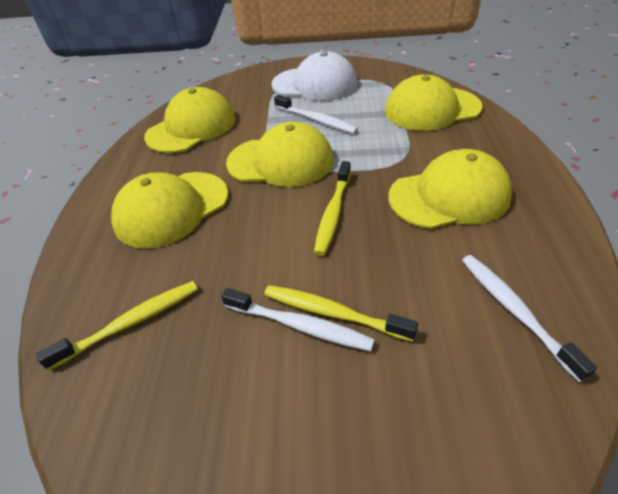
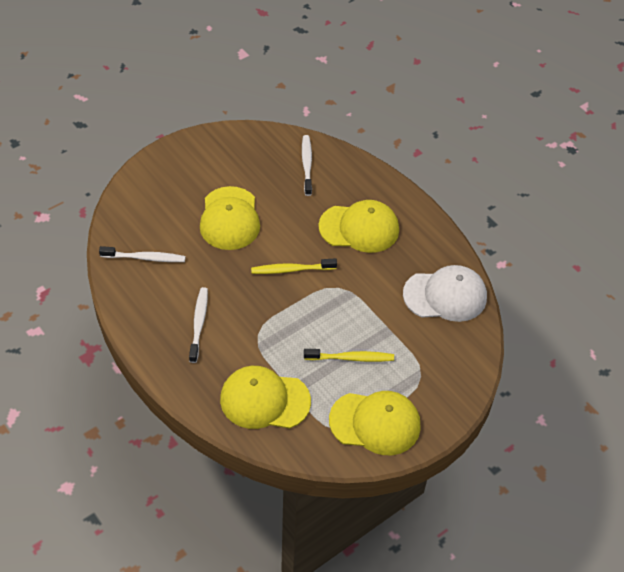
yellow cap: 5 -> 4
yellow toothbrush: 3 -> 2

